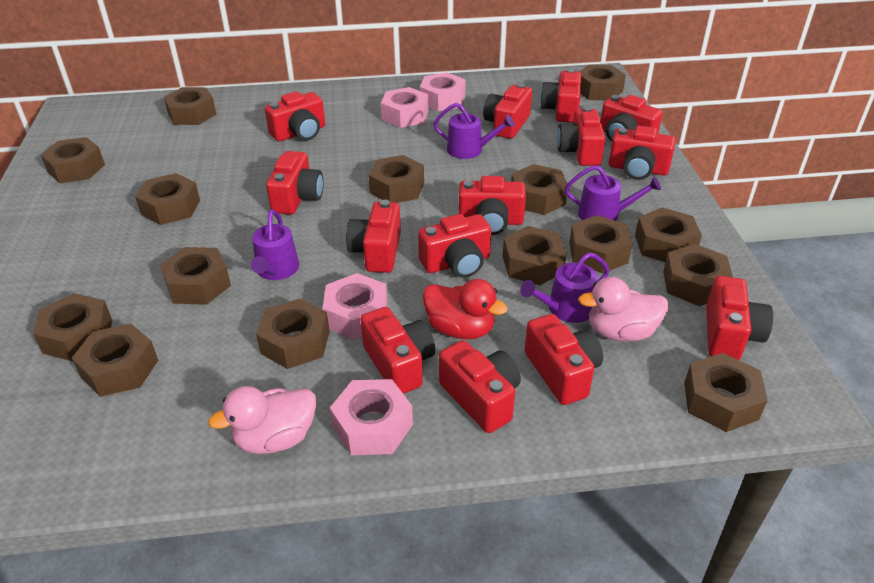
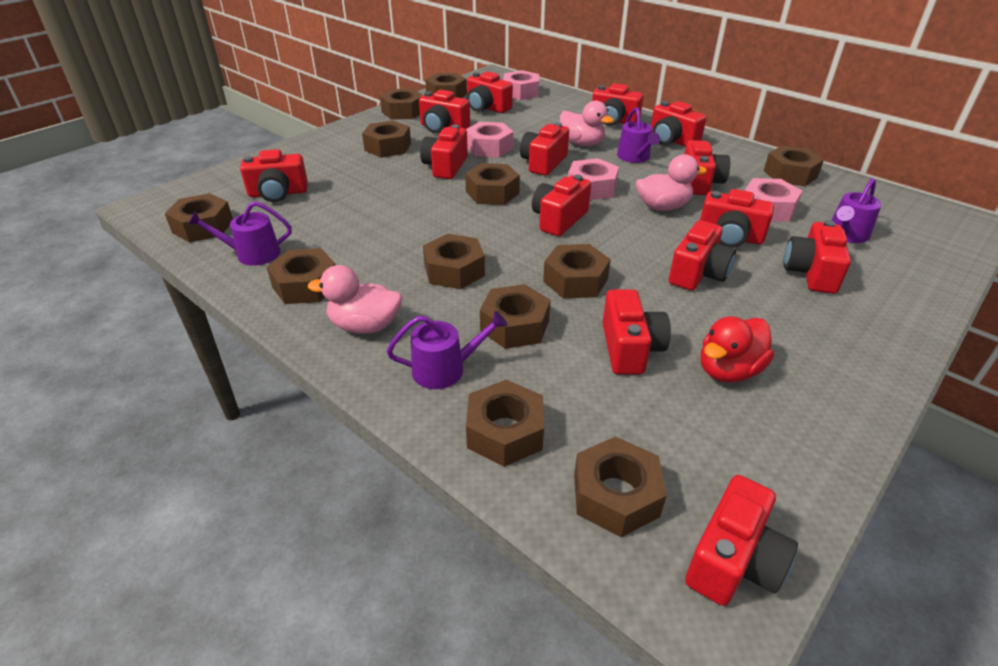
brown nut: 15 -> 12
pink duck: 2 -> 3

